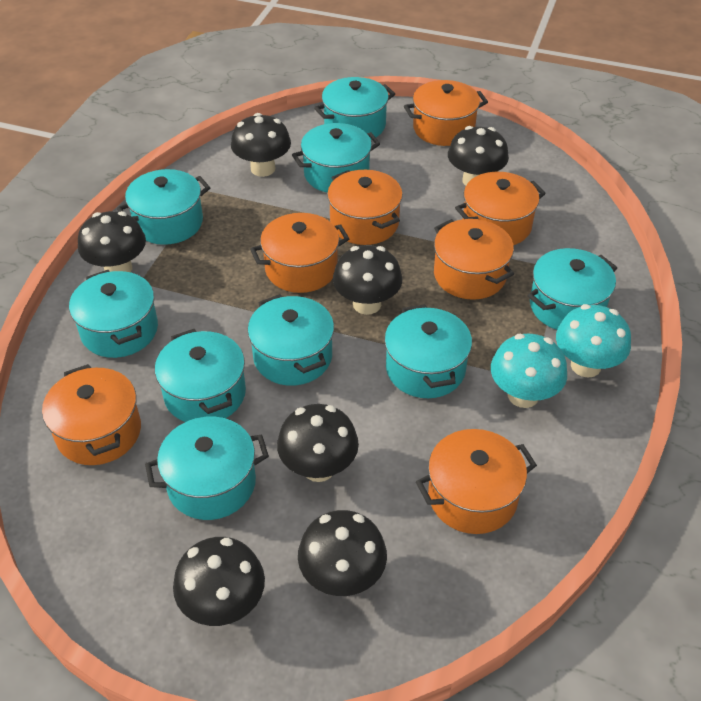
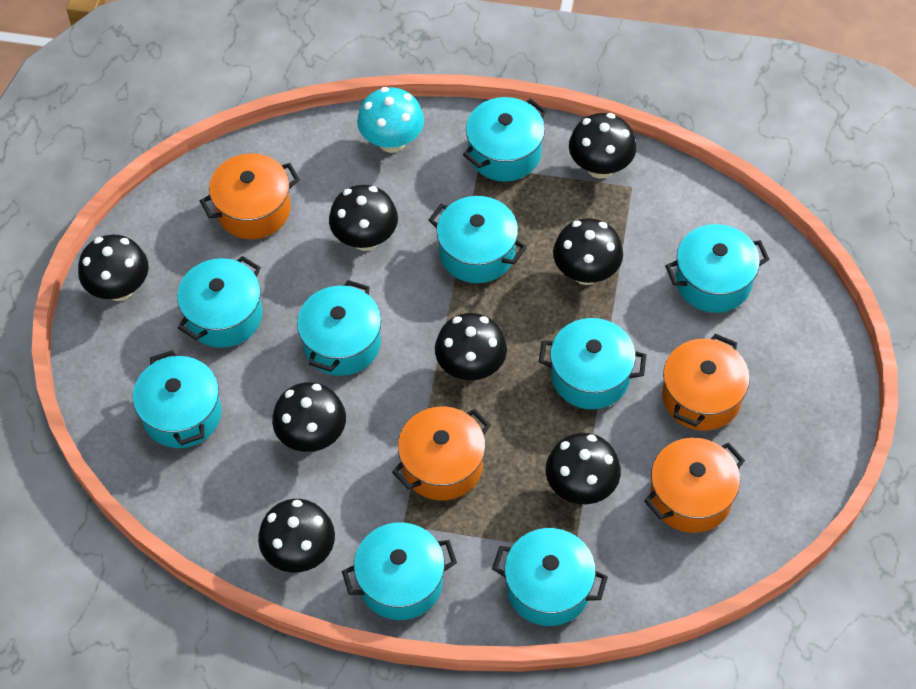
black mushroom: 7 -> 8
orange pot: 7 -> 4
turquoise mushroom: 2 -> 1

